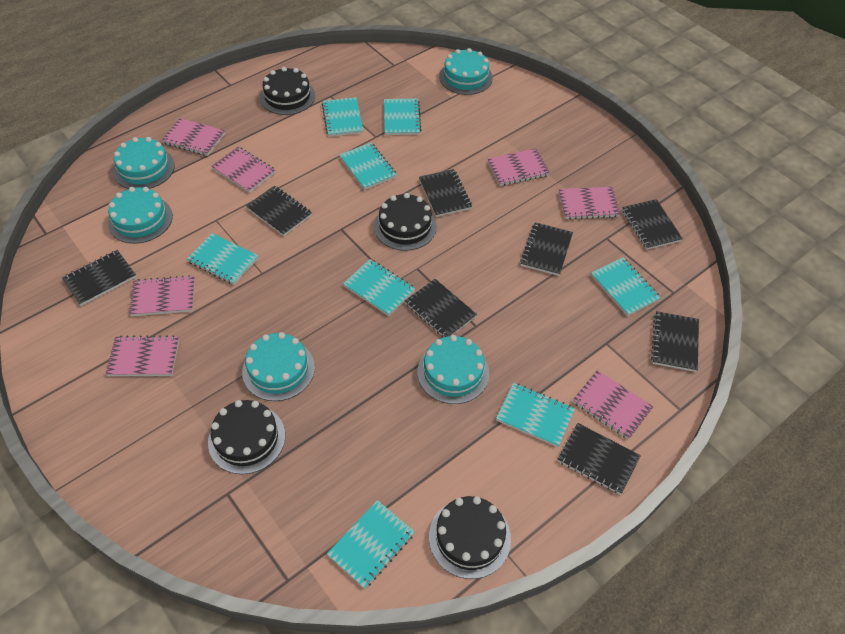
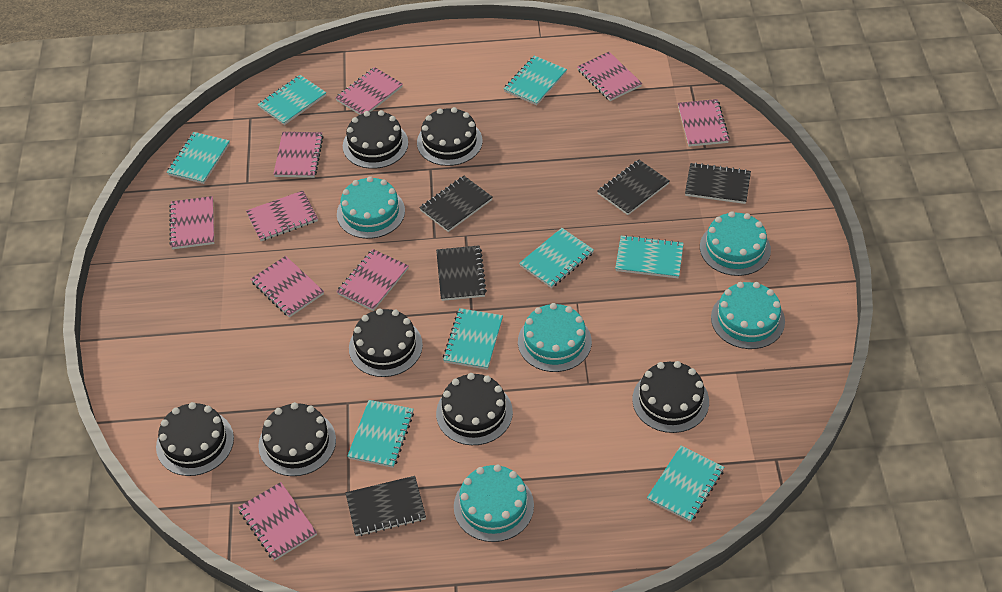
black cake: 4 -> 7
black notebook: 8 -> 5
pink notebook: 7 -> 9

